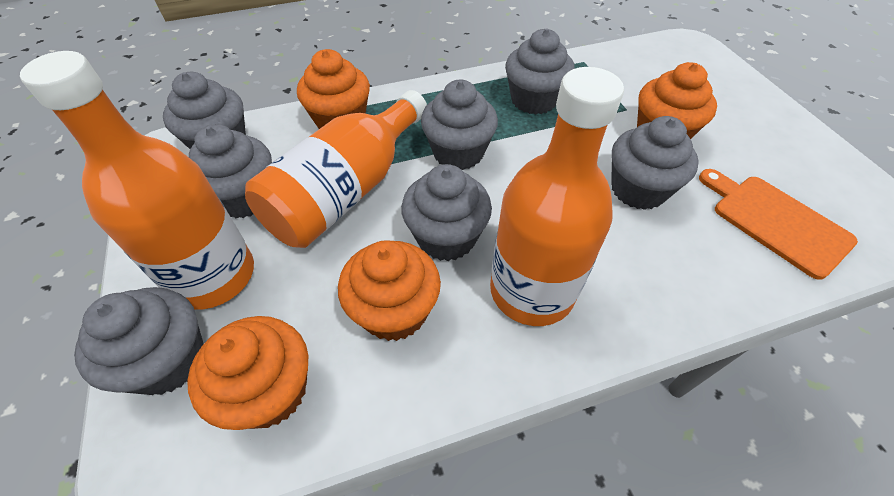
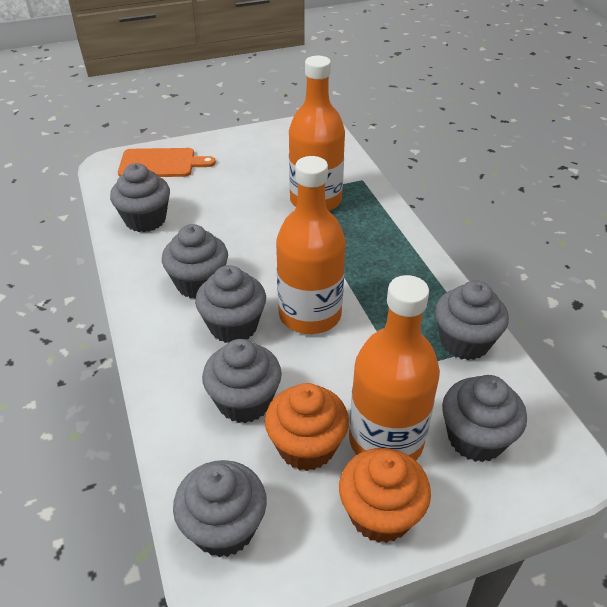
orange cupcake: 4 -> 2

